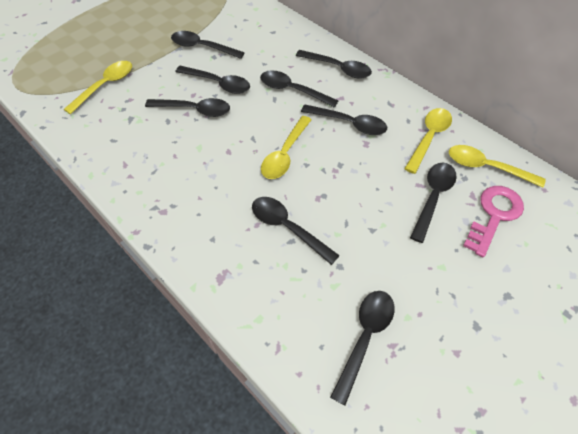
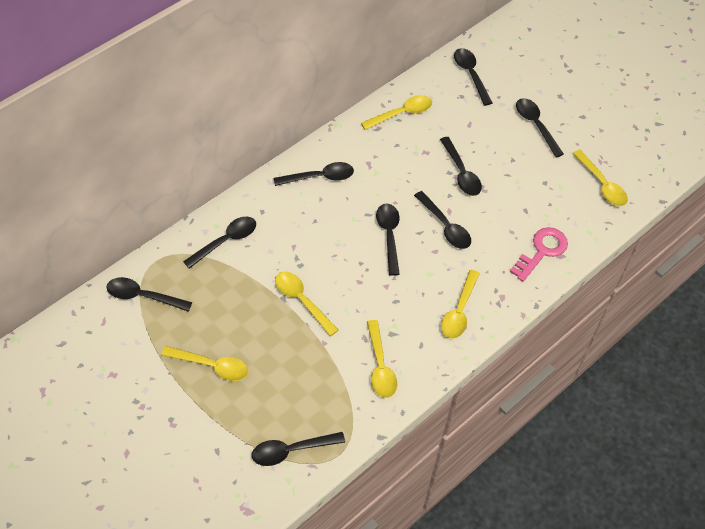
yellow spoon: 4 -> 6

